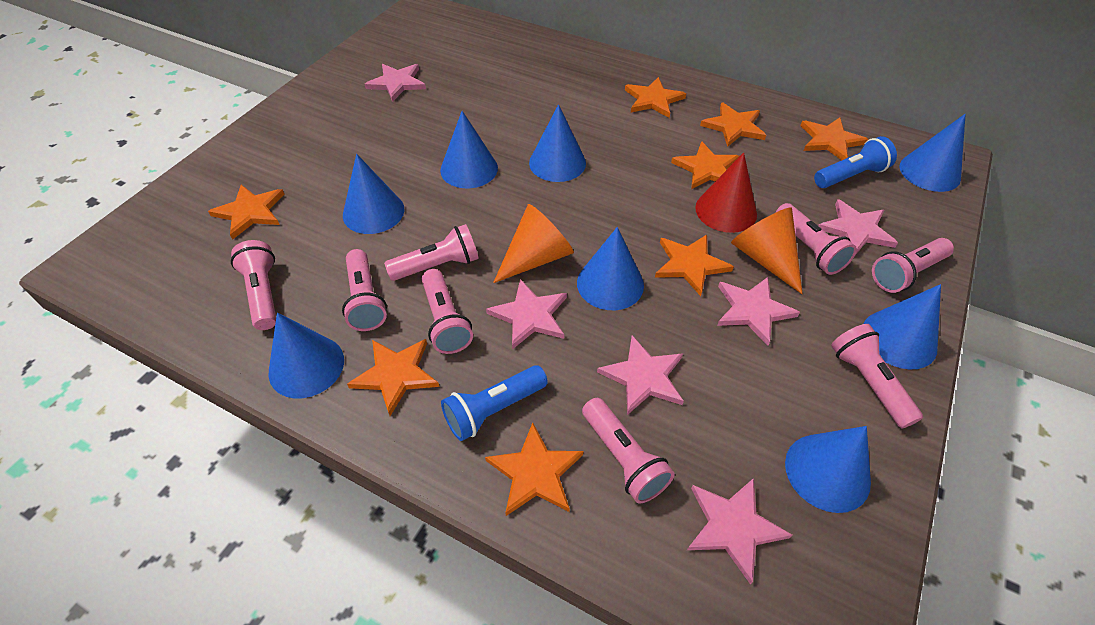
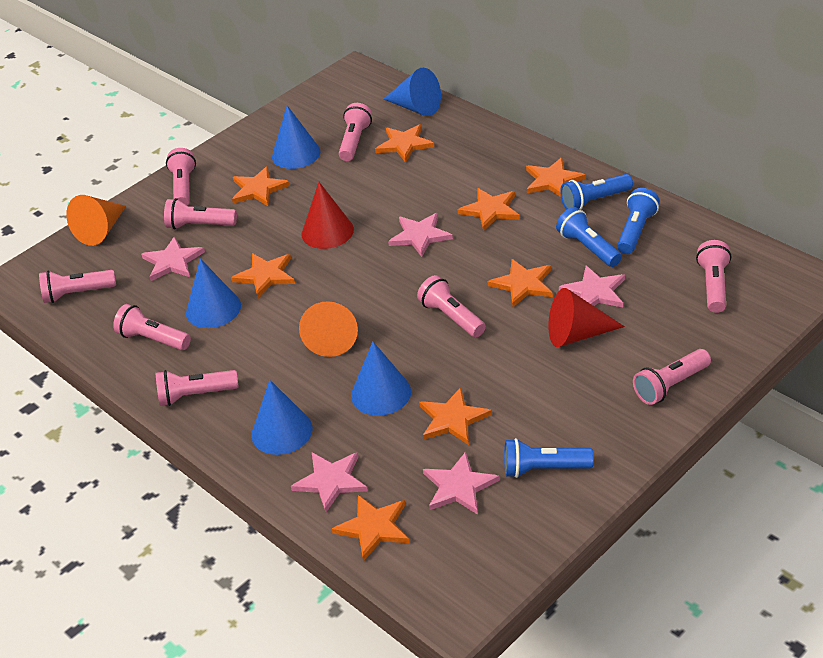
blue cone: 8 -> 5
blue flashlight: 2 -> 4
pink flashlight: 8 -> 9
pink star: 6 -> 5
red cone: 1 -> 2

